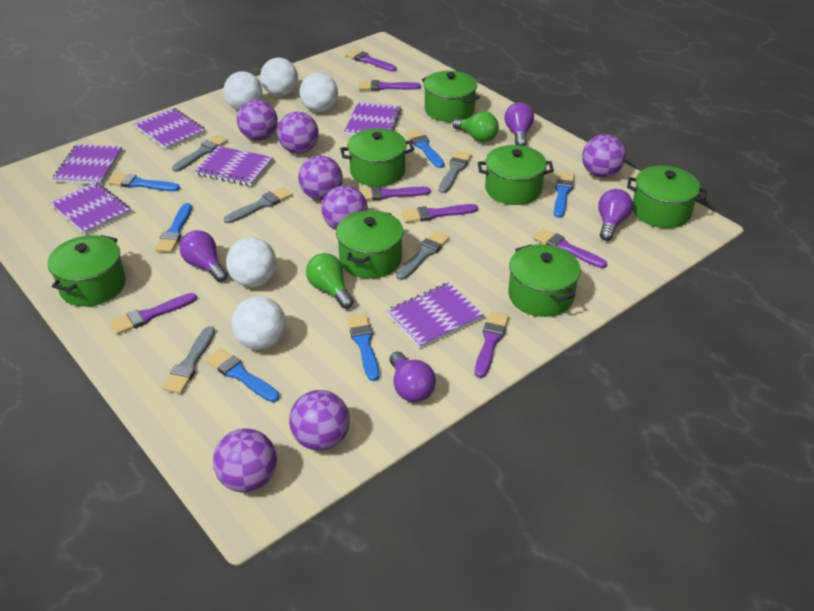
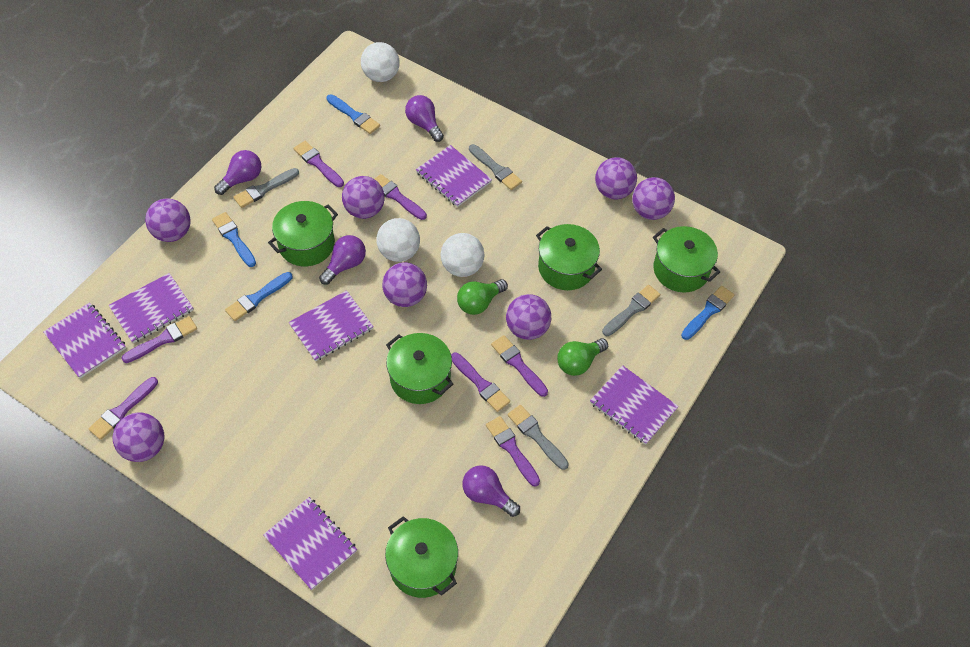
blue brush: 6 -> 4
green pot: 7 -> 5
grey brush: 5 -> 4
white ball: 5 -> 3

